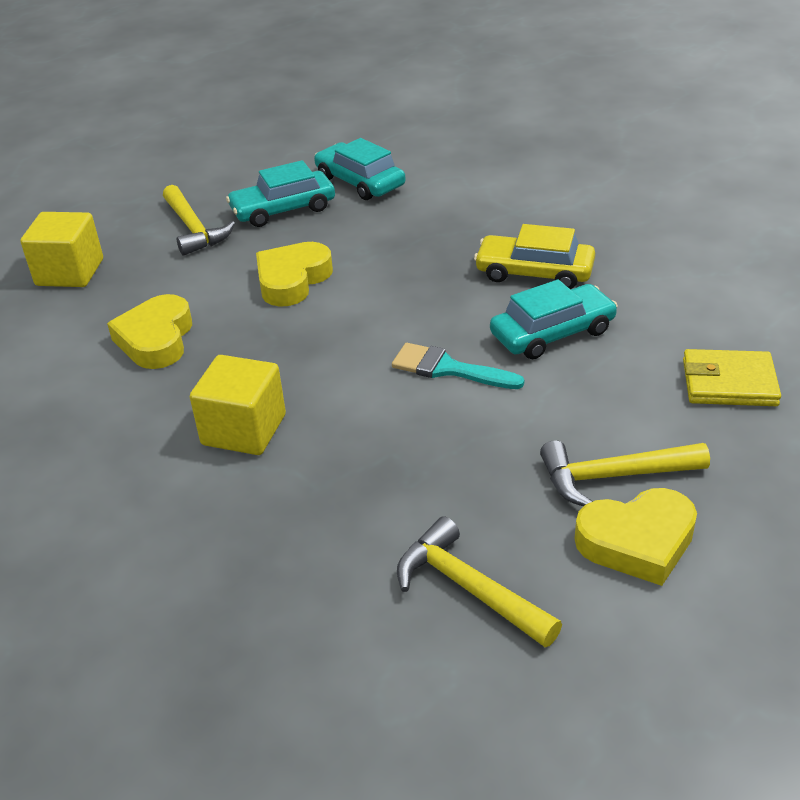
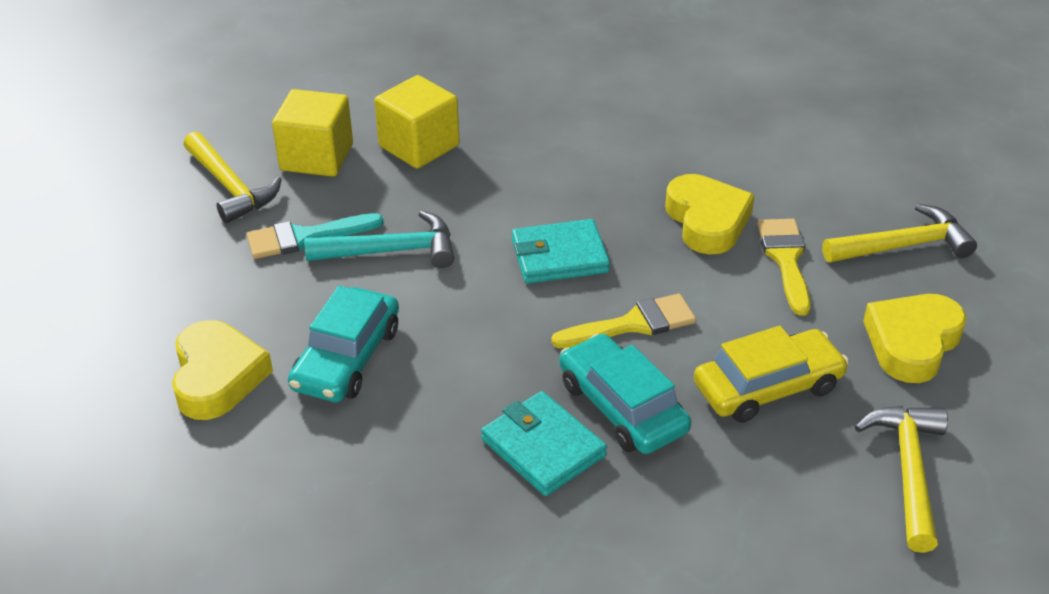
turquoise car: 3 -> 2
turquoise hammer: 0 -> 1
turquoise wallet: 0 -> 2
yellow brush: 0 -> 2
yellow wallet: 1 -> 0

